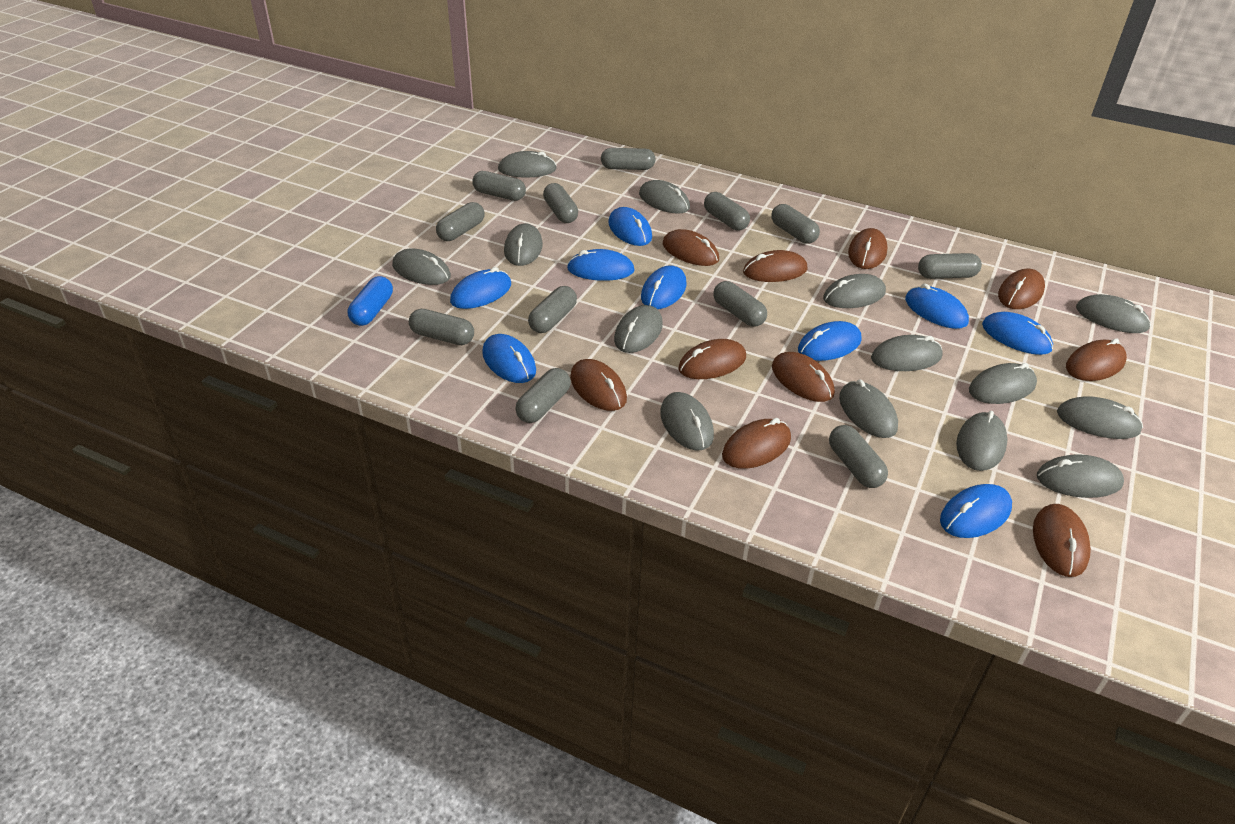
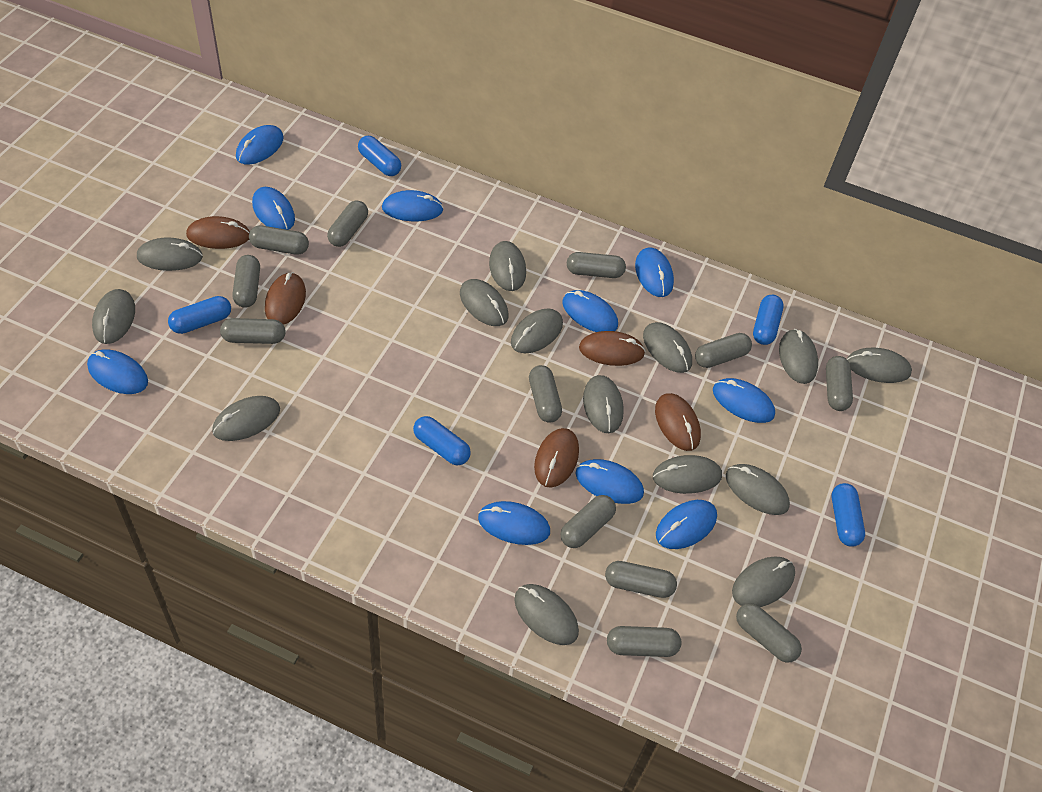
blue capsule: 1 -> 5
blue mouse: 9 -> 10
brown mouse: 10 -> 5

